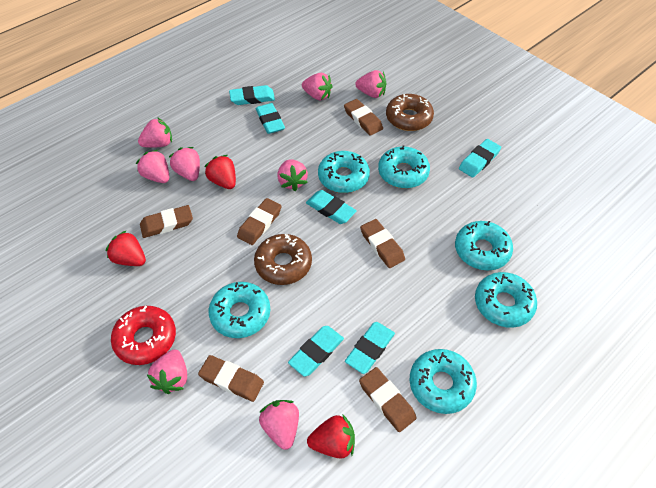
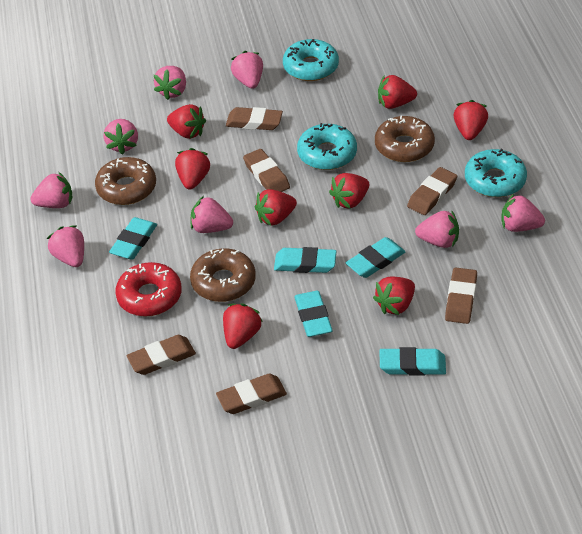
brown donut: 2 -> 3
red strawberry: 3 -> 8
turquoise donut: 6 -> 3
turquoise eraser: 6 -> 5

